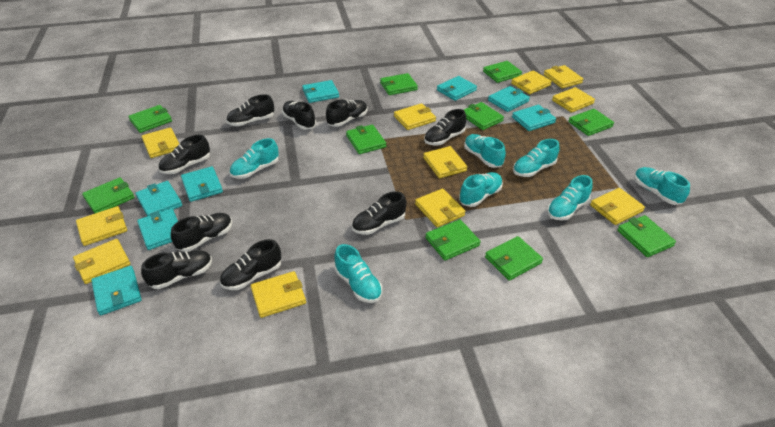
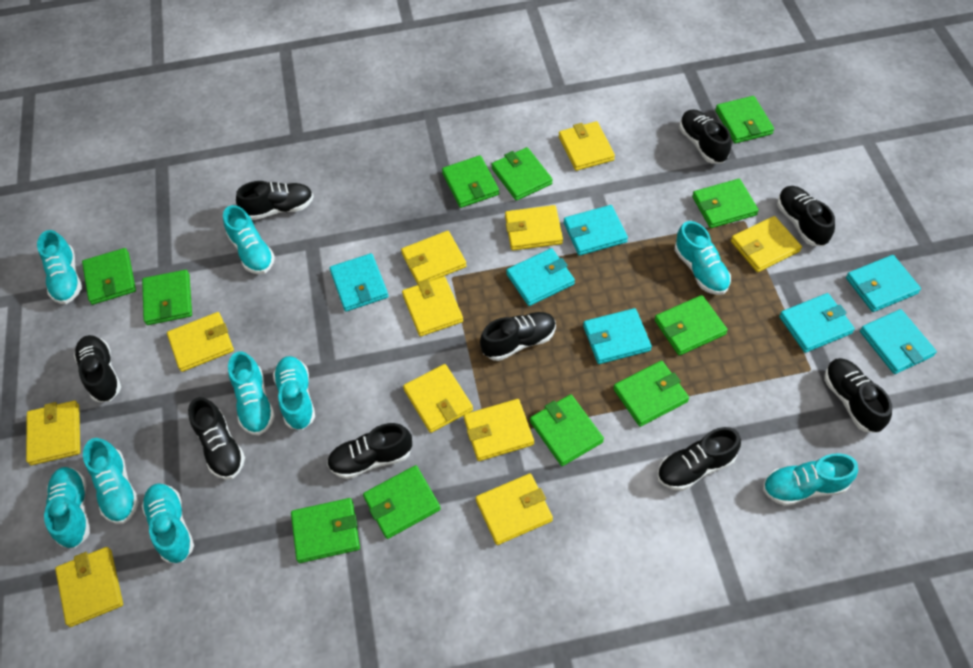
green wallet: 10 -> 11
turquoise shoe: 7 -> 9
turquoise wallet: 8 -> 7

